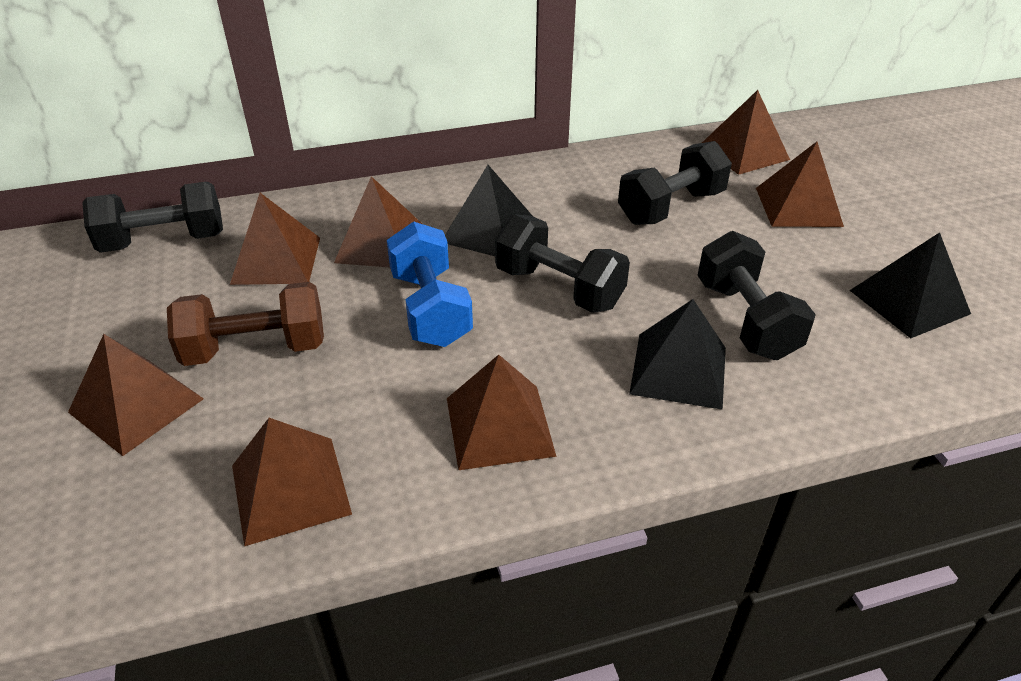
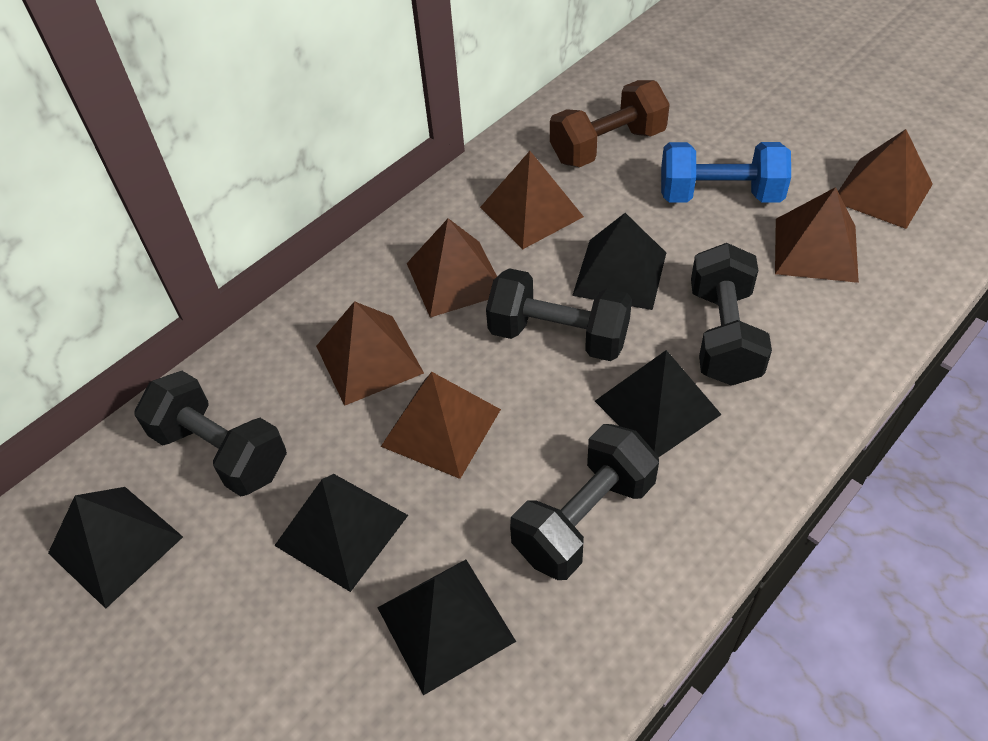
black pyramid: 3 -> 5
brown pyramid: 7 -> 6

